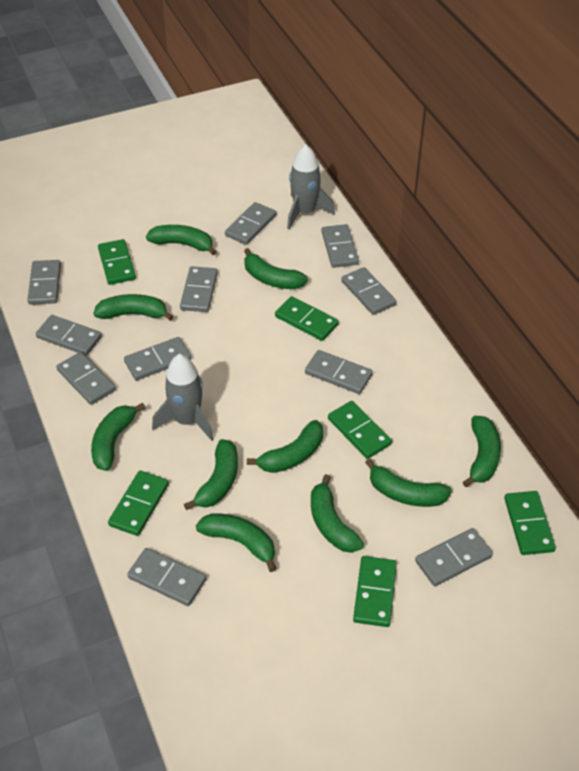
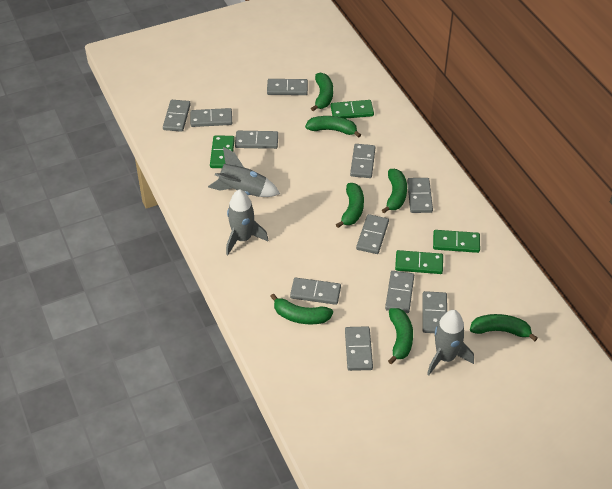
green banana: 10 -> 7
green domino: 6 -> 4
grey rocket: 2 -> 3

